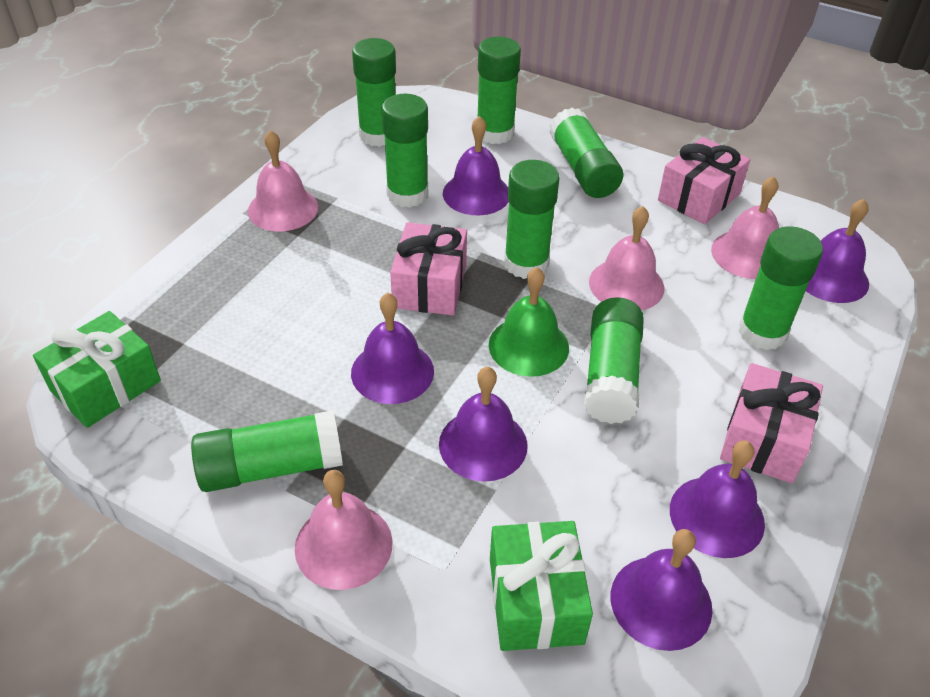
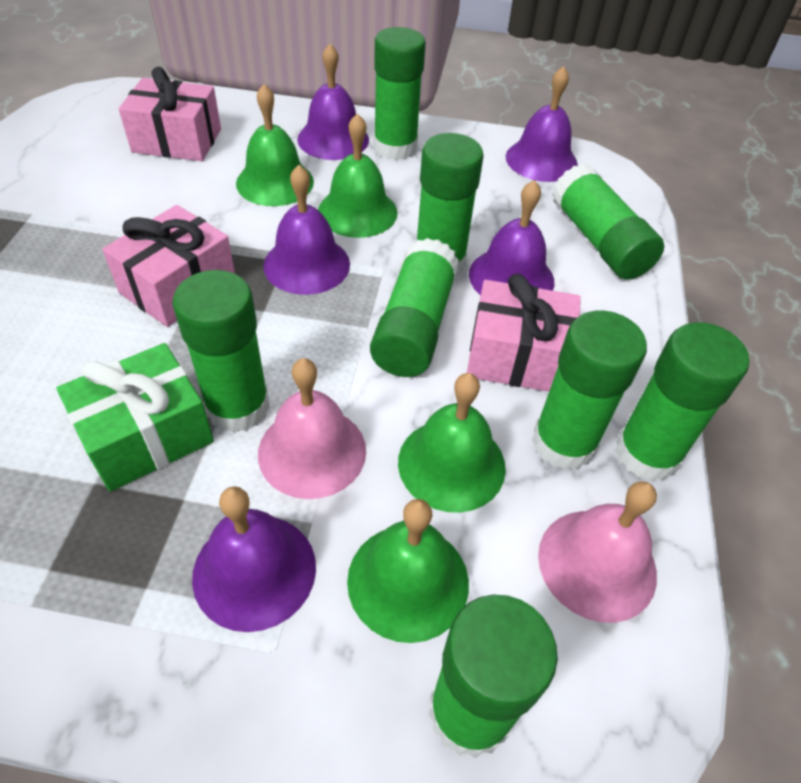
green bell: 1 -> 4
green gift: 2 -> 1
pink bell: 4 -> 2
purple bell: 6 -> 5

